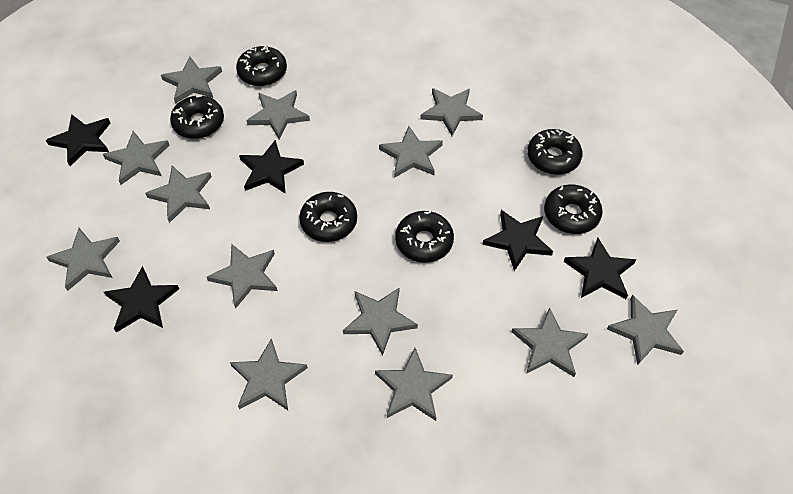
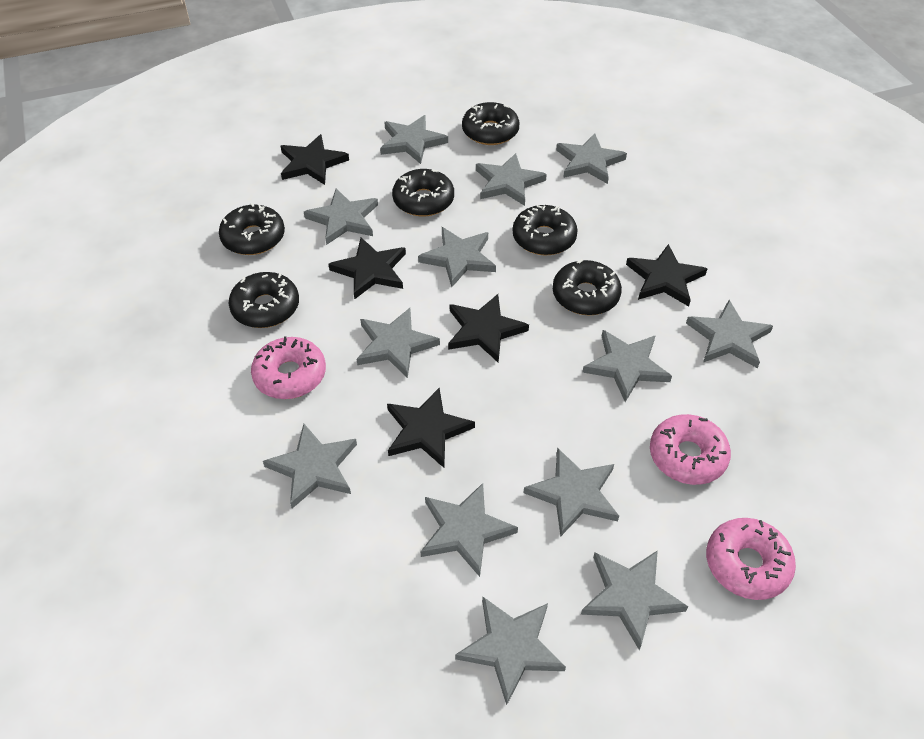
pink donut: 0 -> 3

